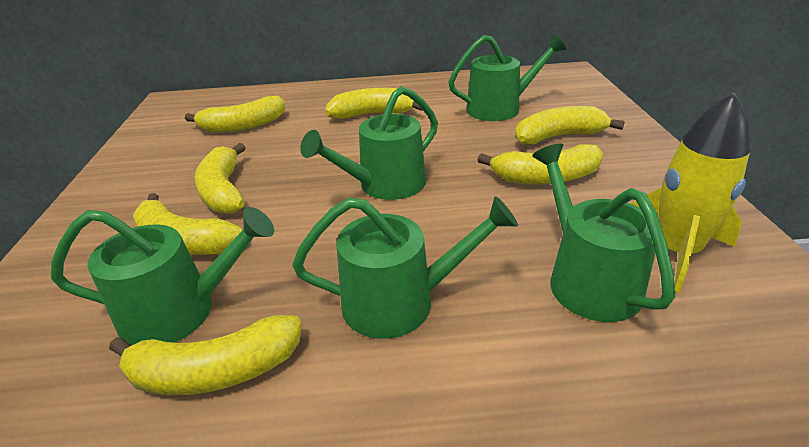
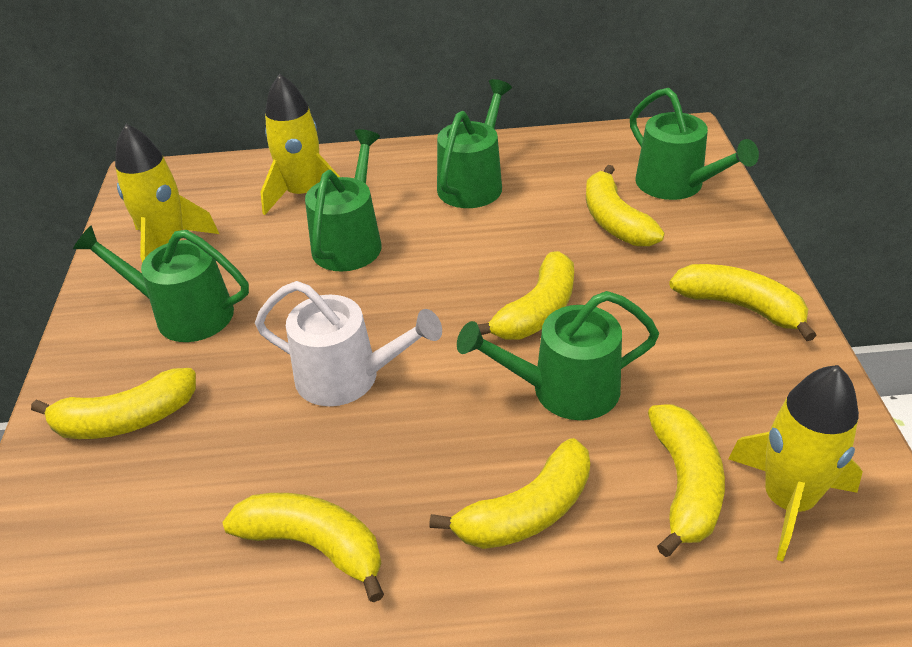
white watering can: 0 -> 1
yellow rocket: 1 -> 3

